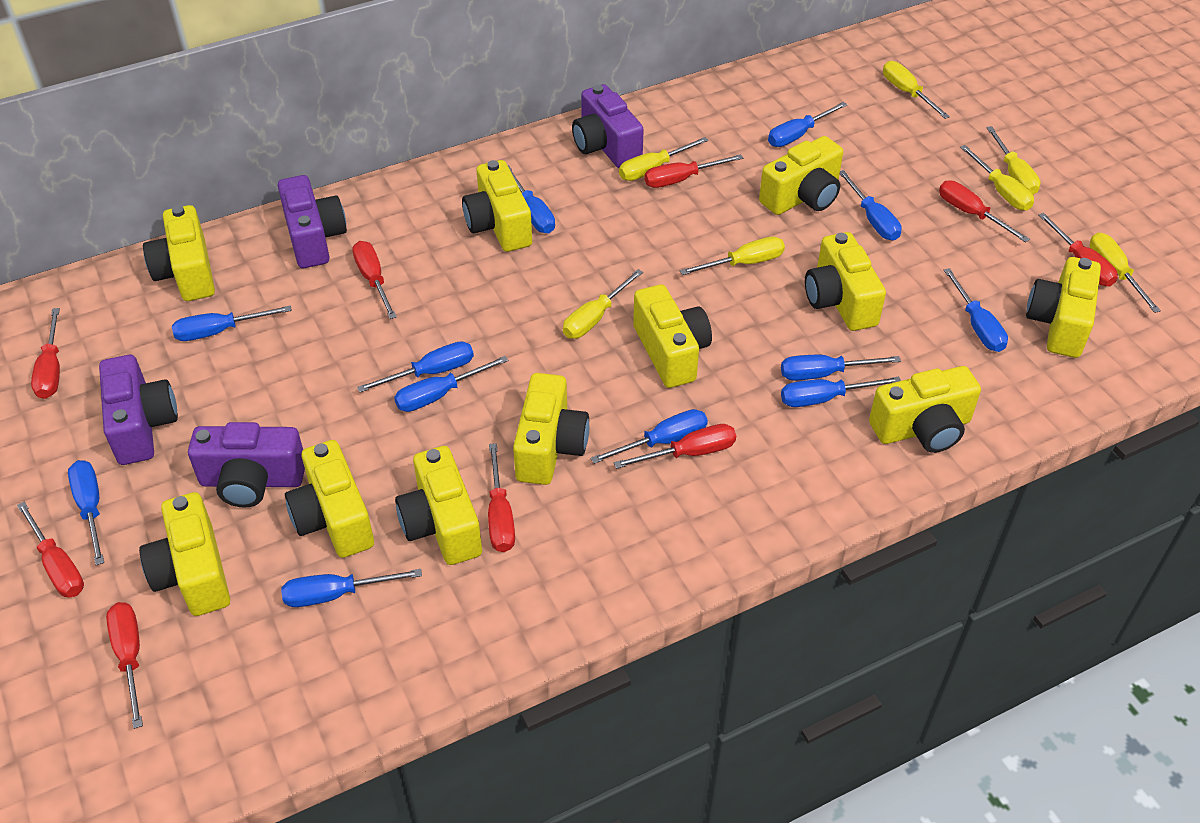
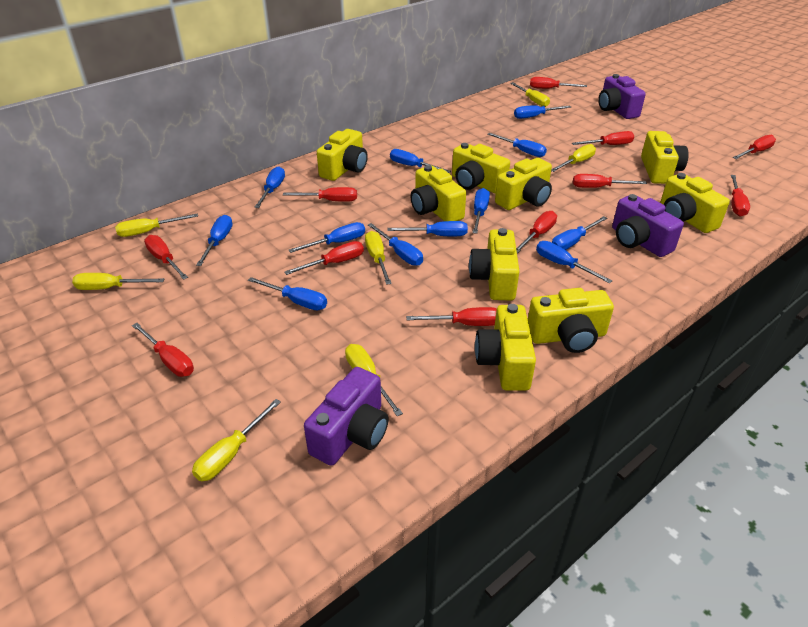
purple camera: 4 -> 3
red screwdriver: 9 -> 11
yellow camera: 11 -> 9

